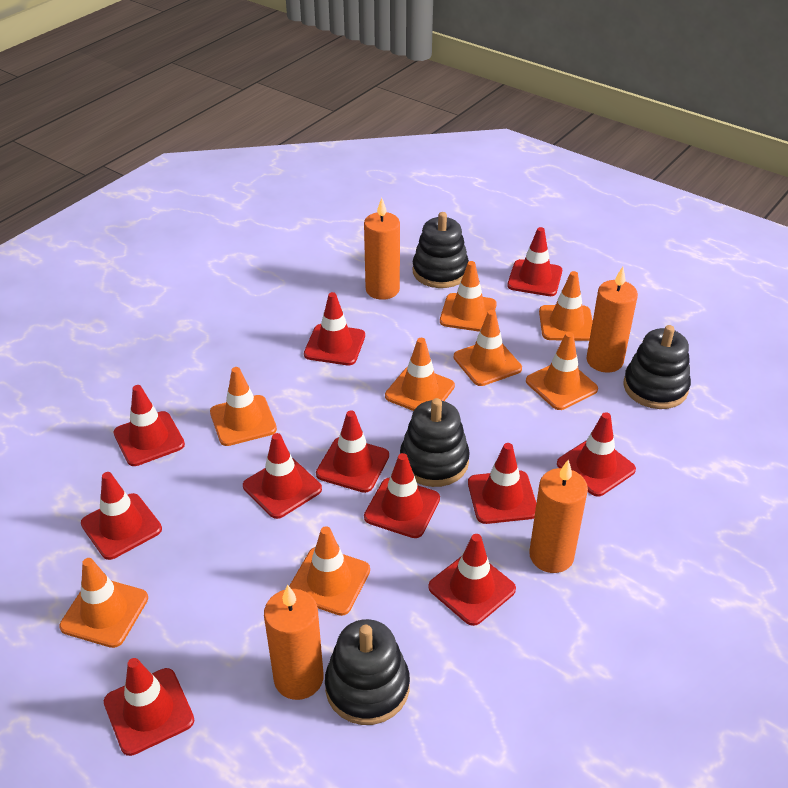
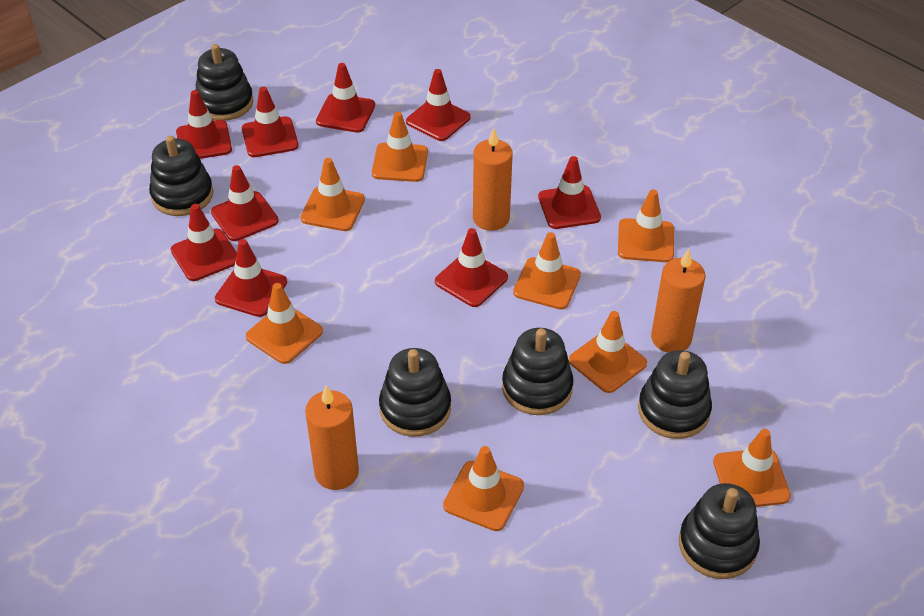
black stacking toy: 4 -> 6
orange candle: 4 -> 3
red traffic cone: 11 -> 9

